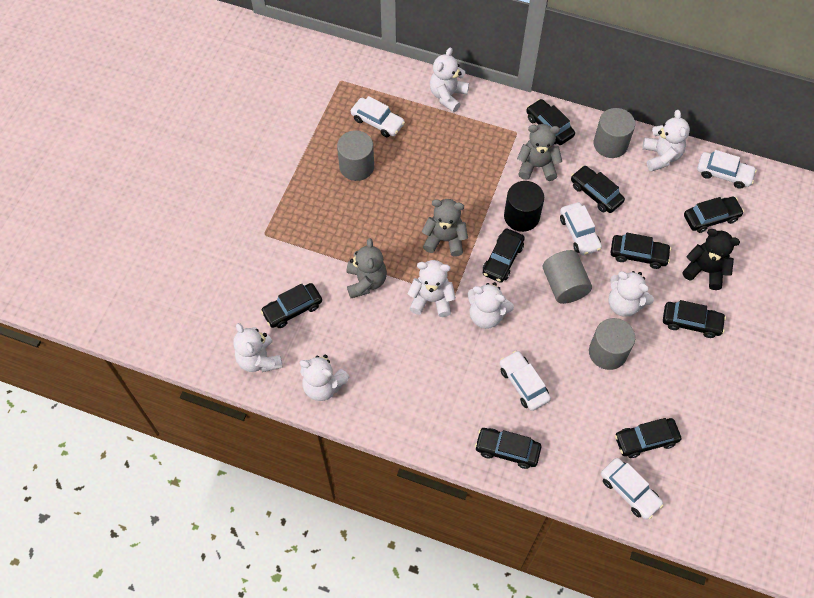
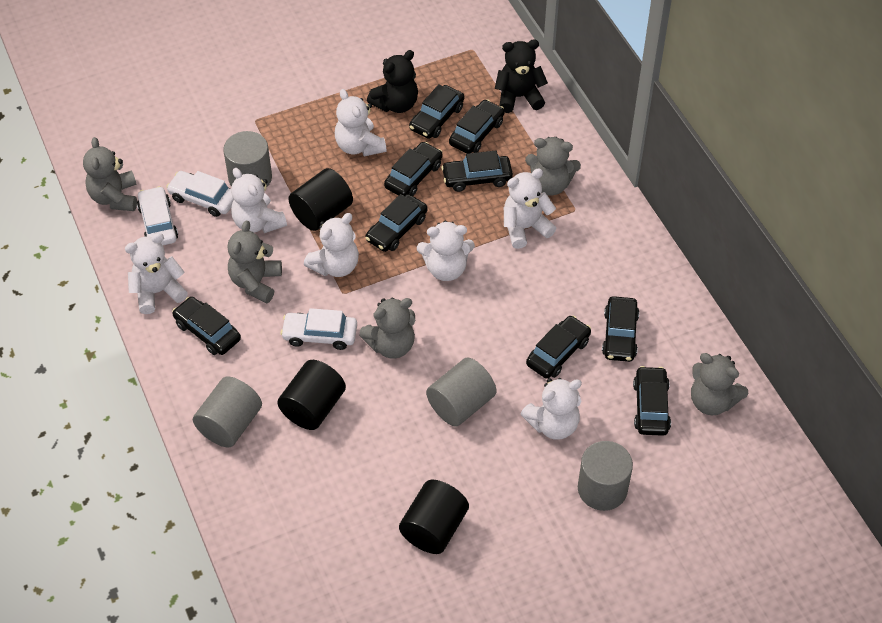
black cylinder: 1 -> 3
black teddy bear: 1 -> 2
grey teddy bear: 3 -> 5
white car: 5 -> 3

